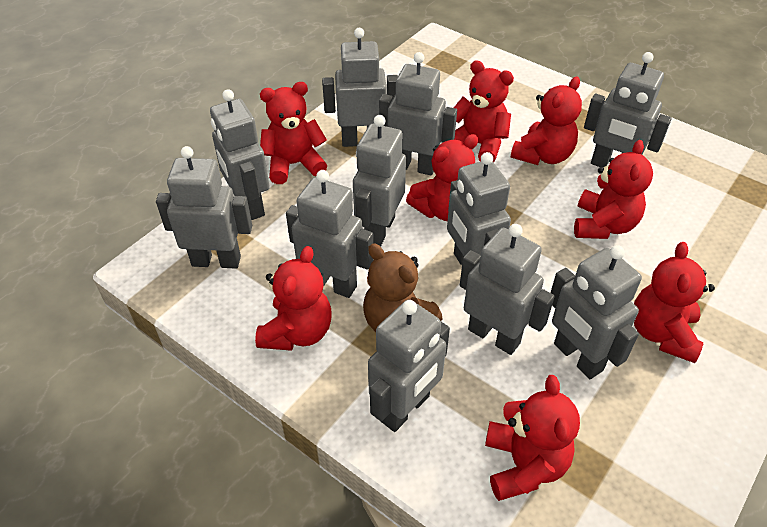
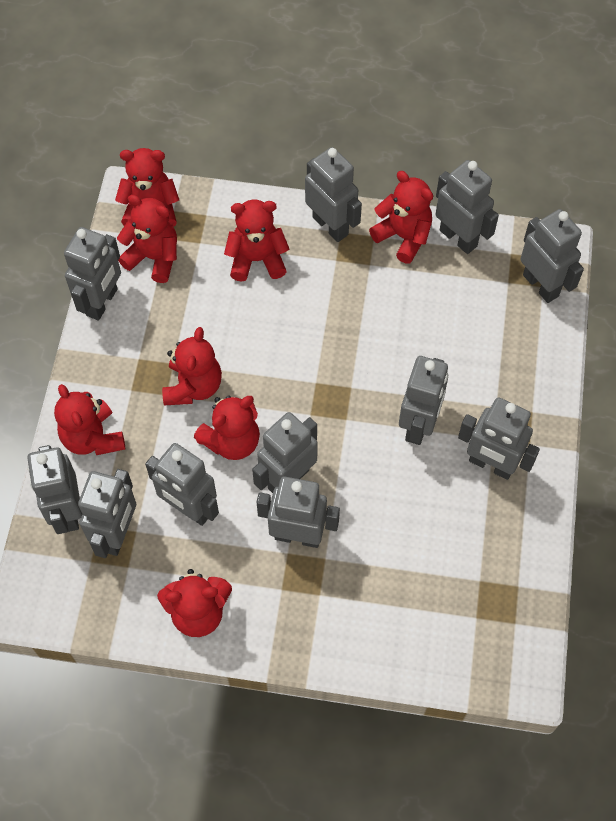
brown teddy bear: 1 -> 0

